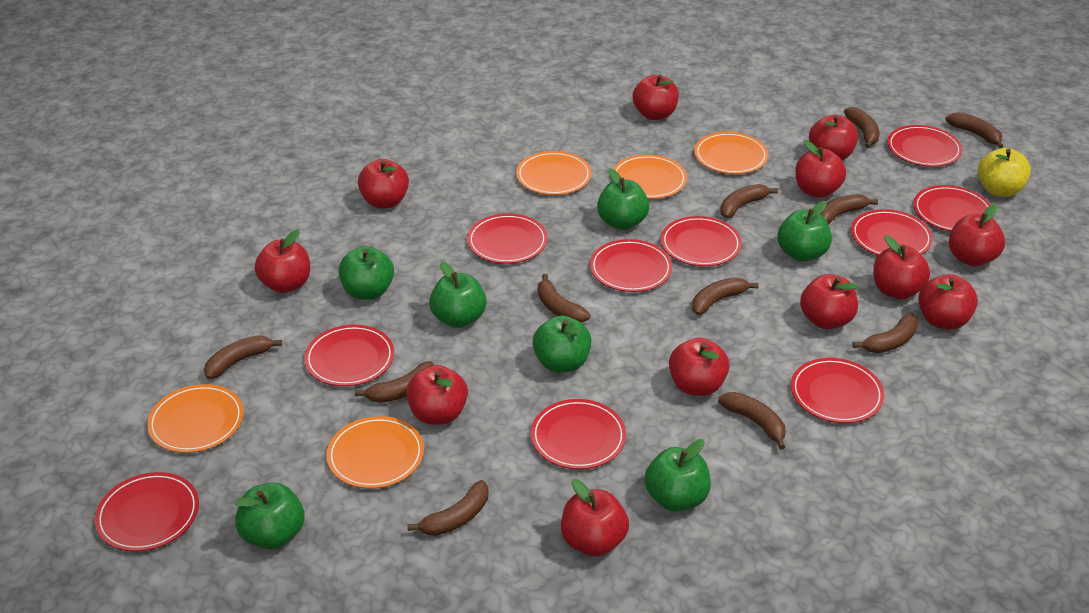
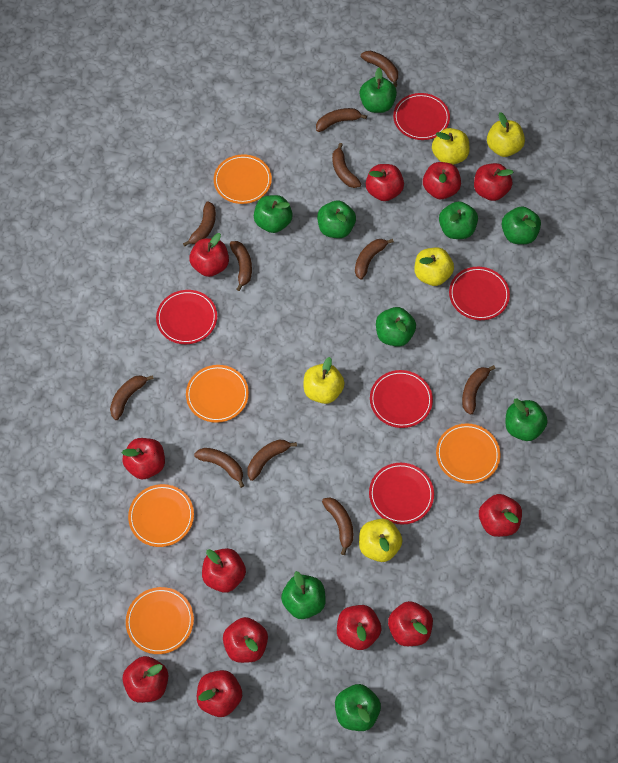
green apple: 7 -> 9
red plate: 10 -> 5
yellow apple: 1 -> 5

